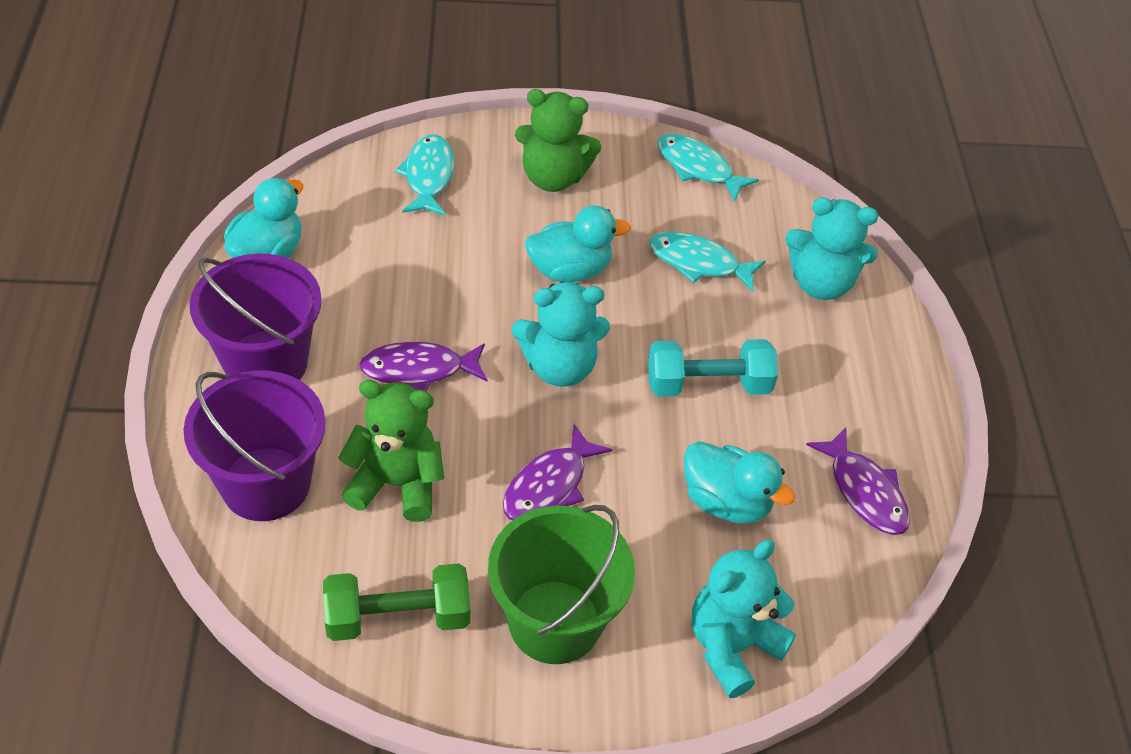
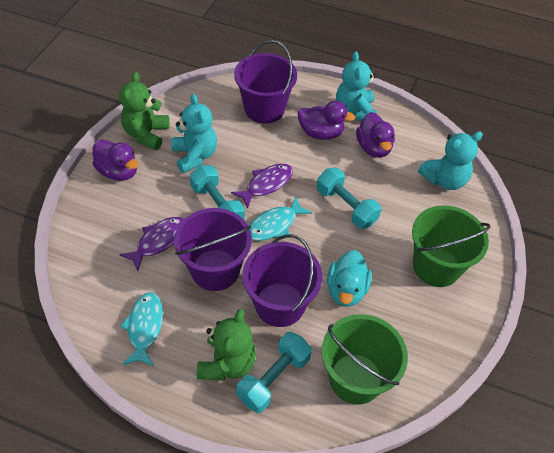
green bucket: 1 -> 2
green dumbbell: 1 -> 0
purple bucket: 2 -> 3
purple duck: 0 -> 3
purple fish: 3 -> 2
turquoise duck: 3 -> 1
turquoise dumbbell: 1 -> 3
turquoise fish: 3 -> 2

